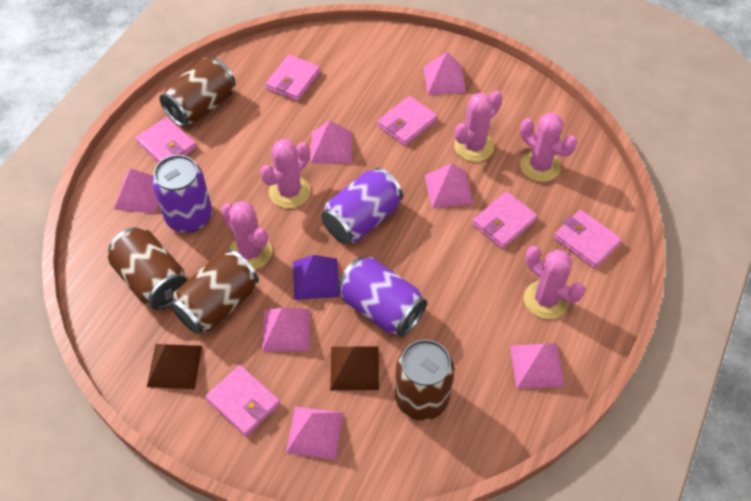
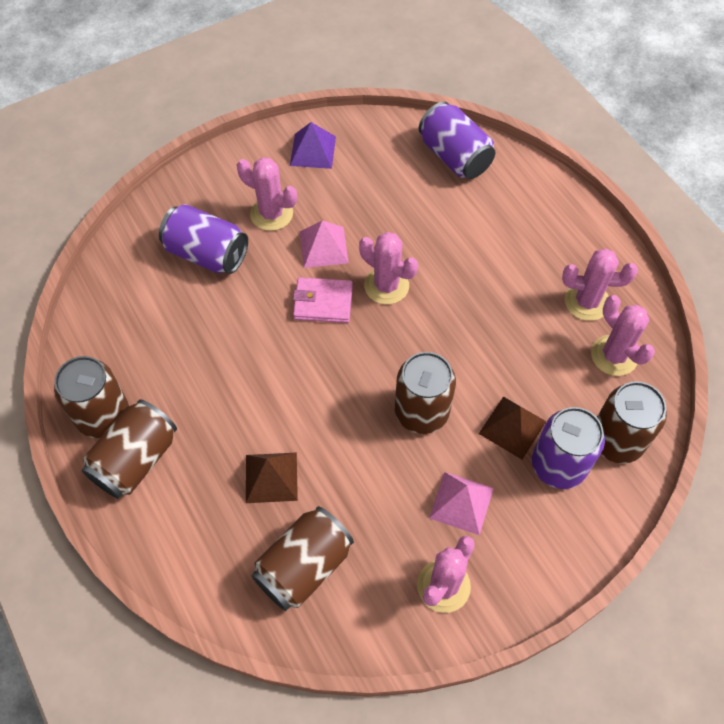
brown can: 4 -> 5
pink pyramid: 7 -> 2
pink wallet: 6 -> 1

